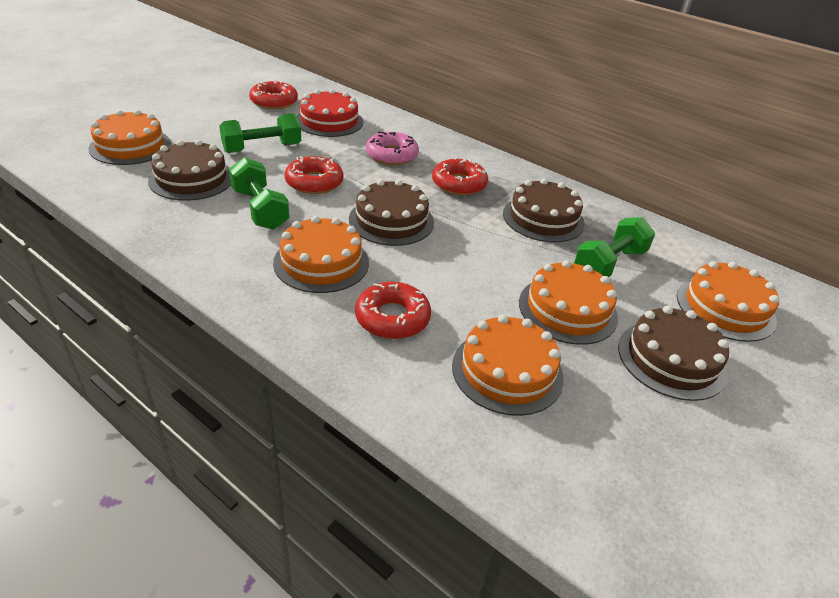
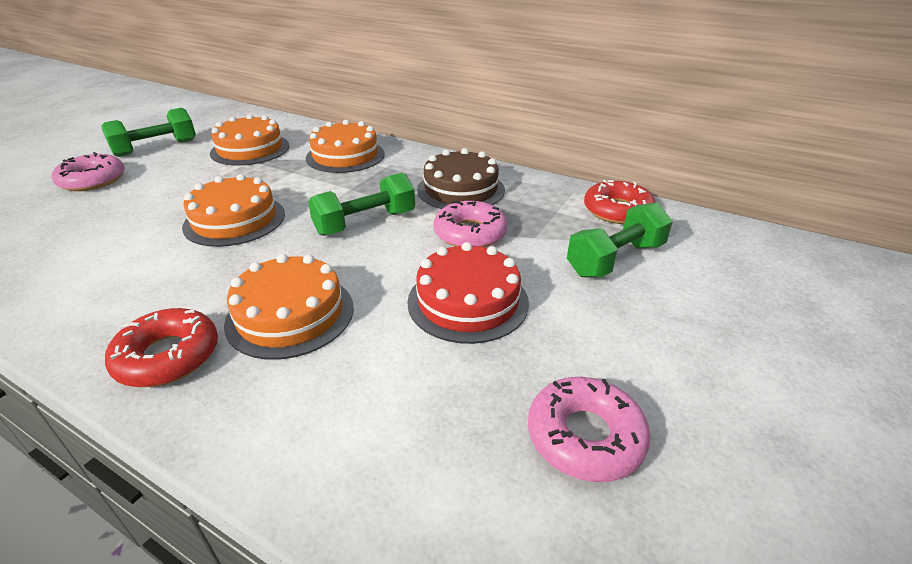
brown cake: 4 -> 1
orange cake: 5 -> 4
pink donut: 1 -> 3
red donut: 4 -> 2

